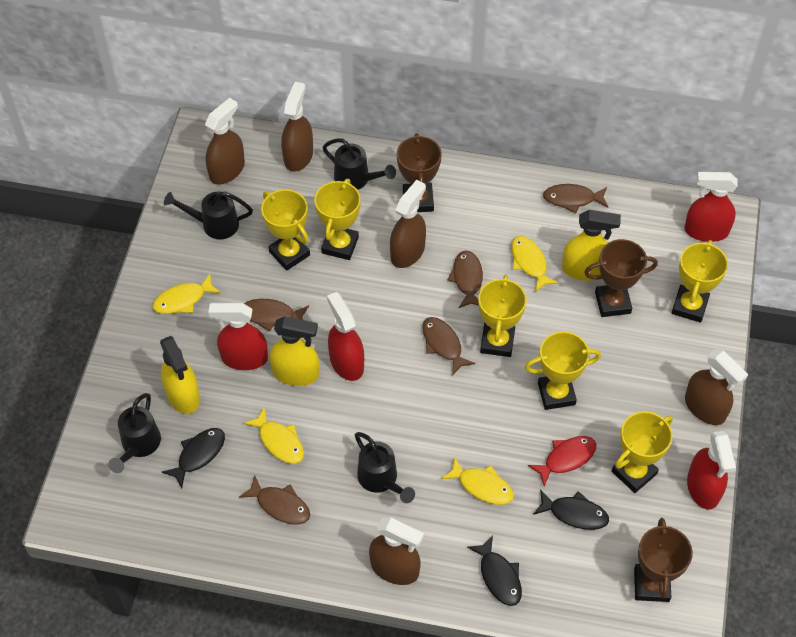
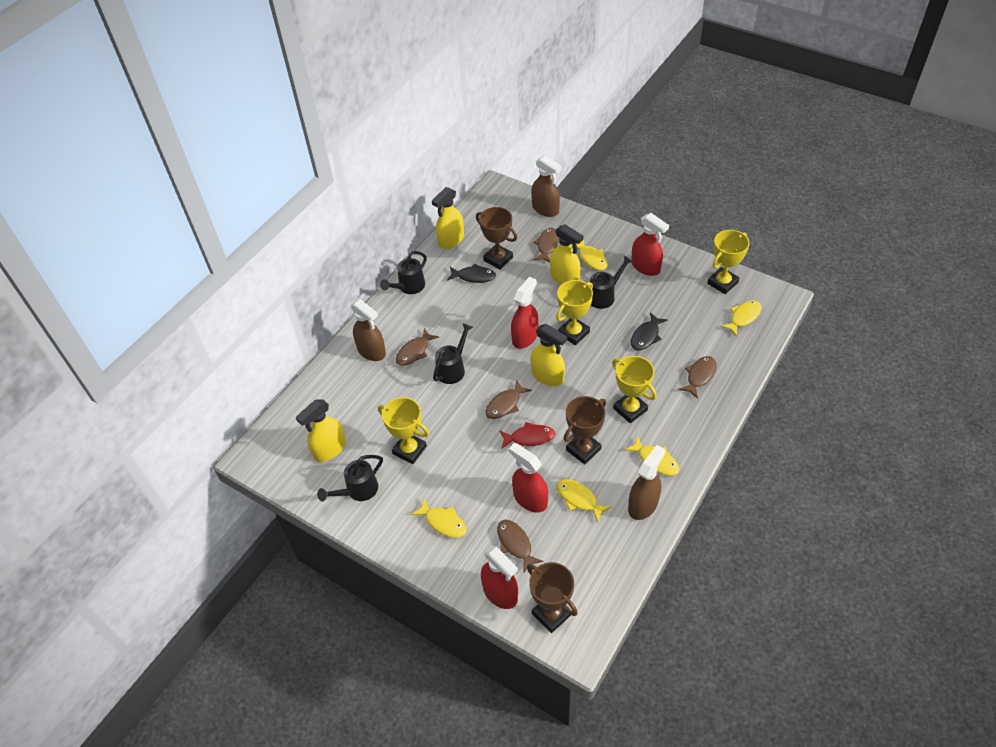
black fish: 3 -> 2
brown spray bottle: 5 -> 3
yellow fish: 4 -> 5
yellow spray bottle: 3 -> 4
yellow trophy: 6 -> 4

